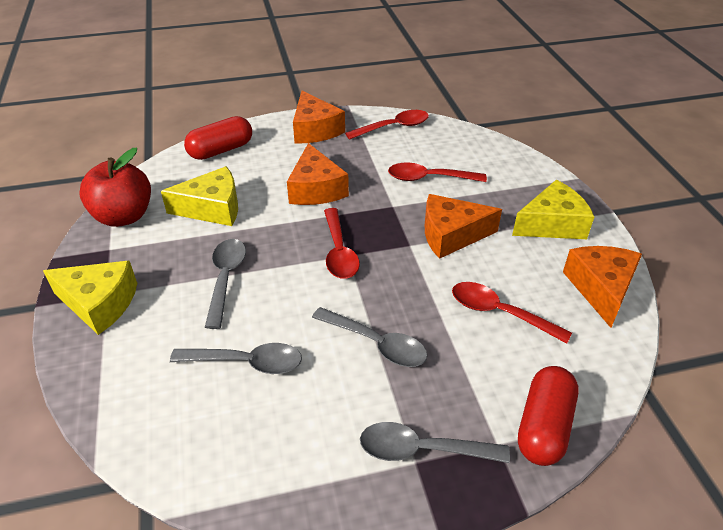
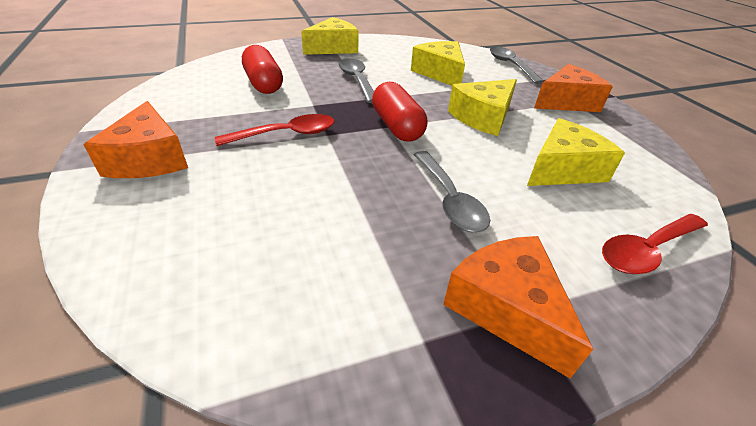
grey spoon: 4 -> 3
orange cheese: 4 -> 3
red apple: 1 -> 0
red spoon: 4 -> 2
yellow cheese: 3 -> 4

